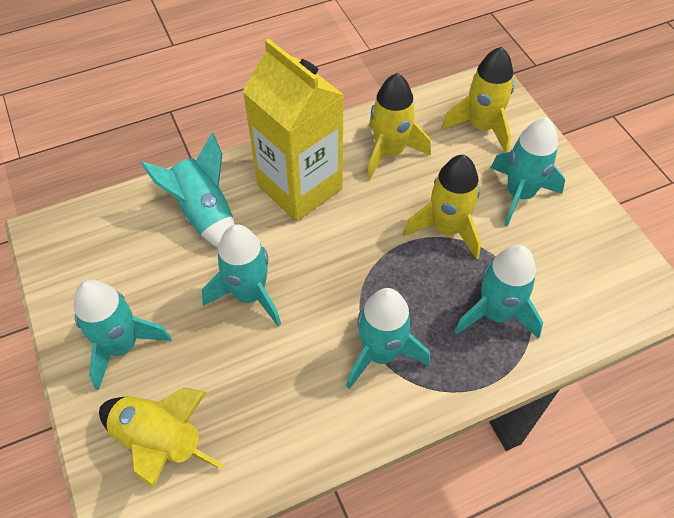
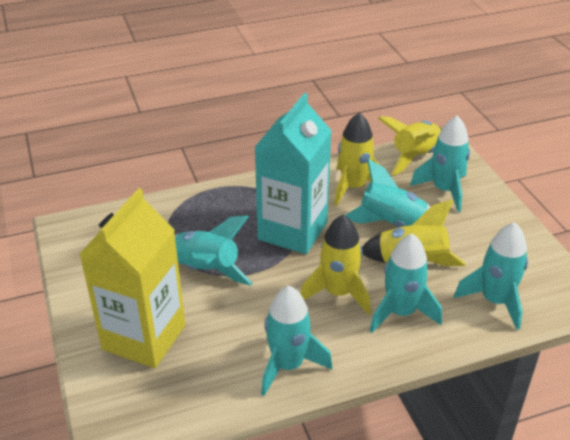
turquoise carton: 0 -> 1

